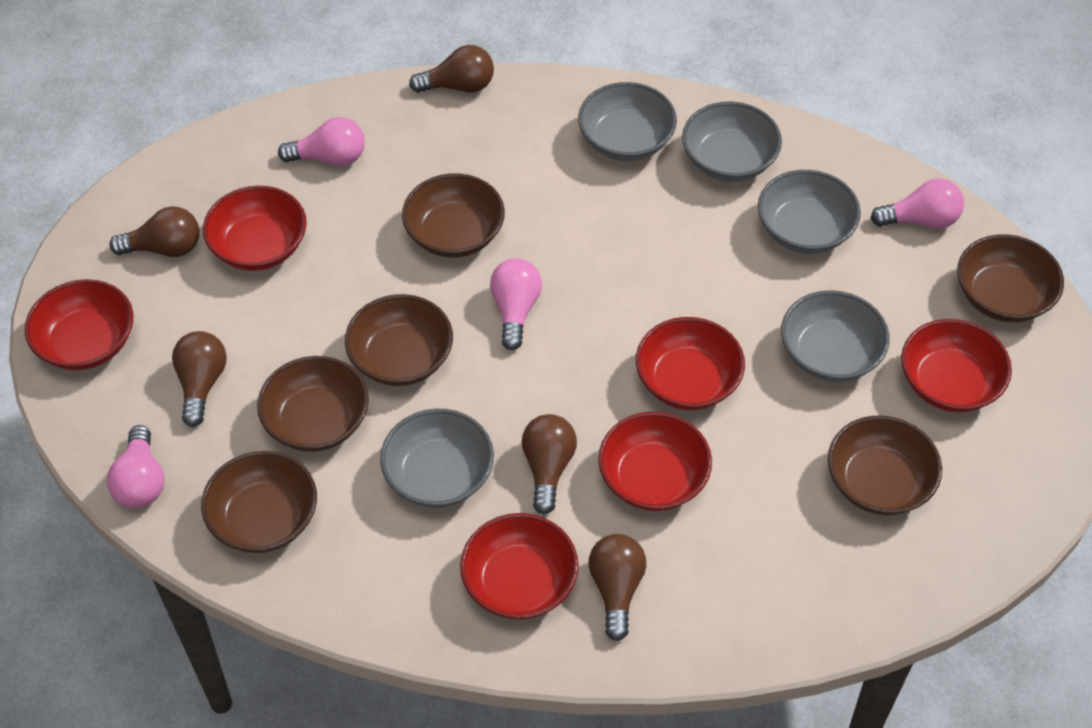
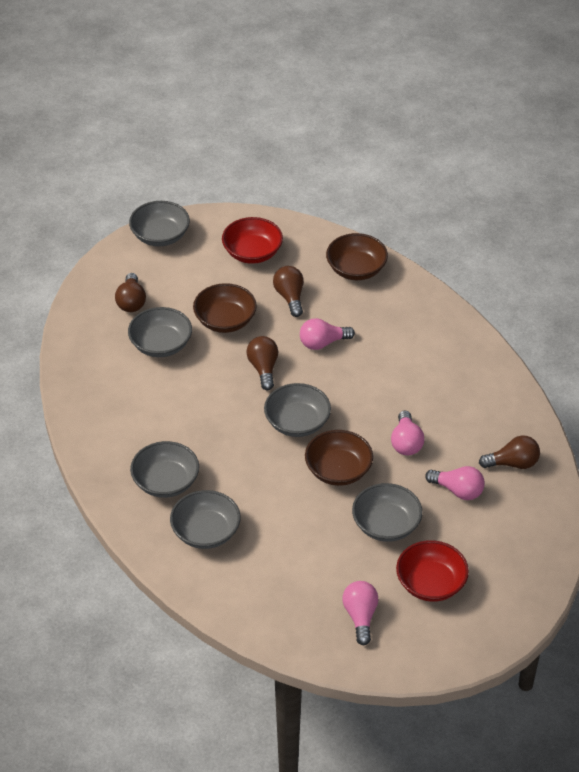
brown bowl: 6 -> 3
brown light bulb: 5 -> 4
grey bowl: 5 -> 6
red bowl: 6 -> 2

